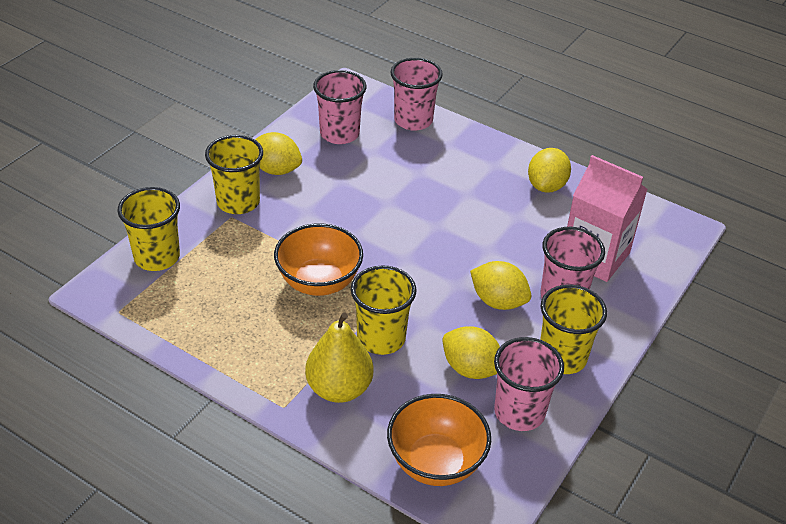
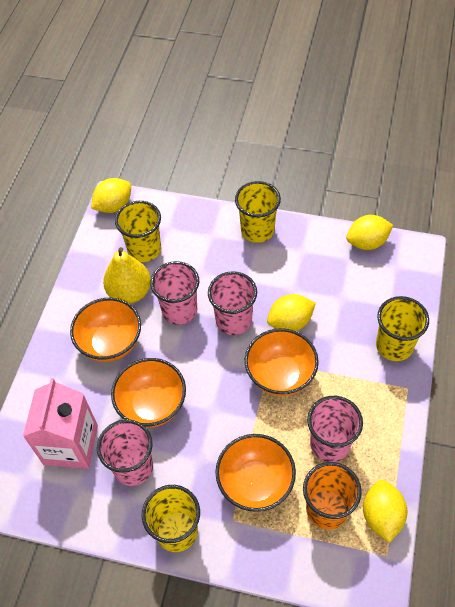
orange bowl: 2 -> 4
orange cup: 0 -> 1

